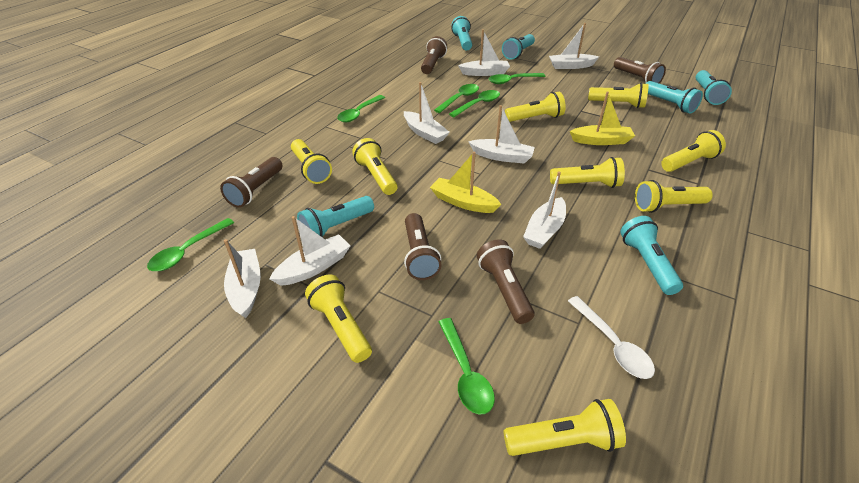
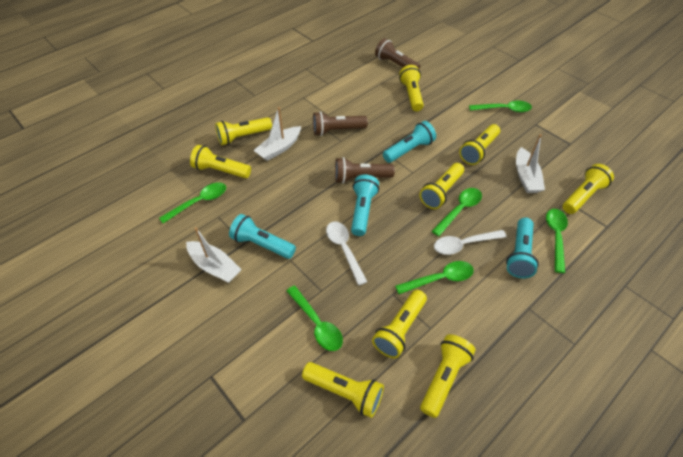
brown flashlight: 5 -> 3
turquoise flashlight: 6 -> 4
white boat: 7 -> 3
white spoon: 1 -> 2
yellow boat: 2 -> 0

